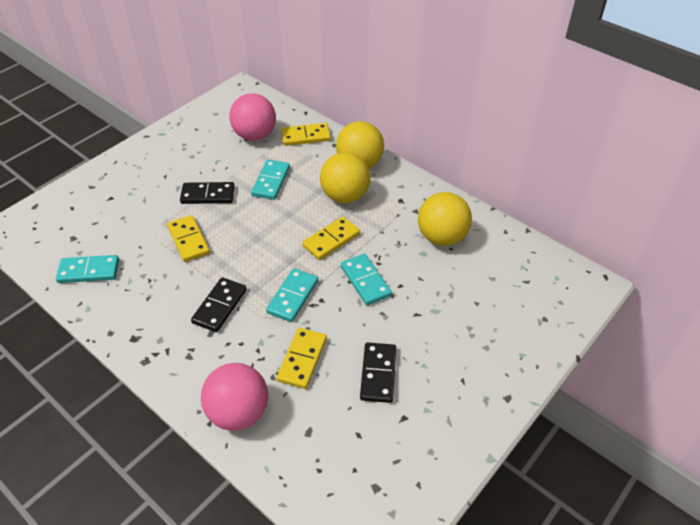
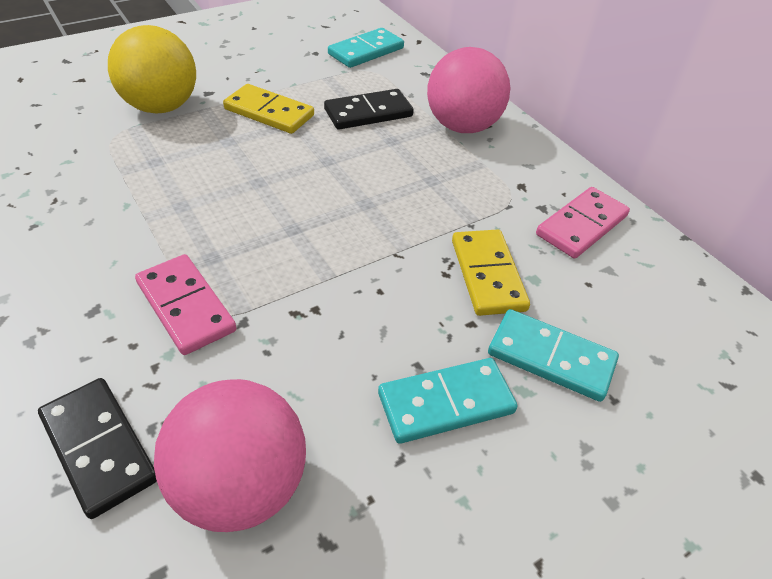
black domino: 3 -> 2
pink domino: 0 -> 2
turquoise domino: 4 -> 3
yellow ball: 3 -> 1
yellow domino: 4 -> 2

